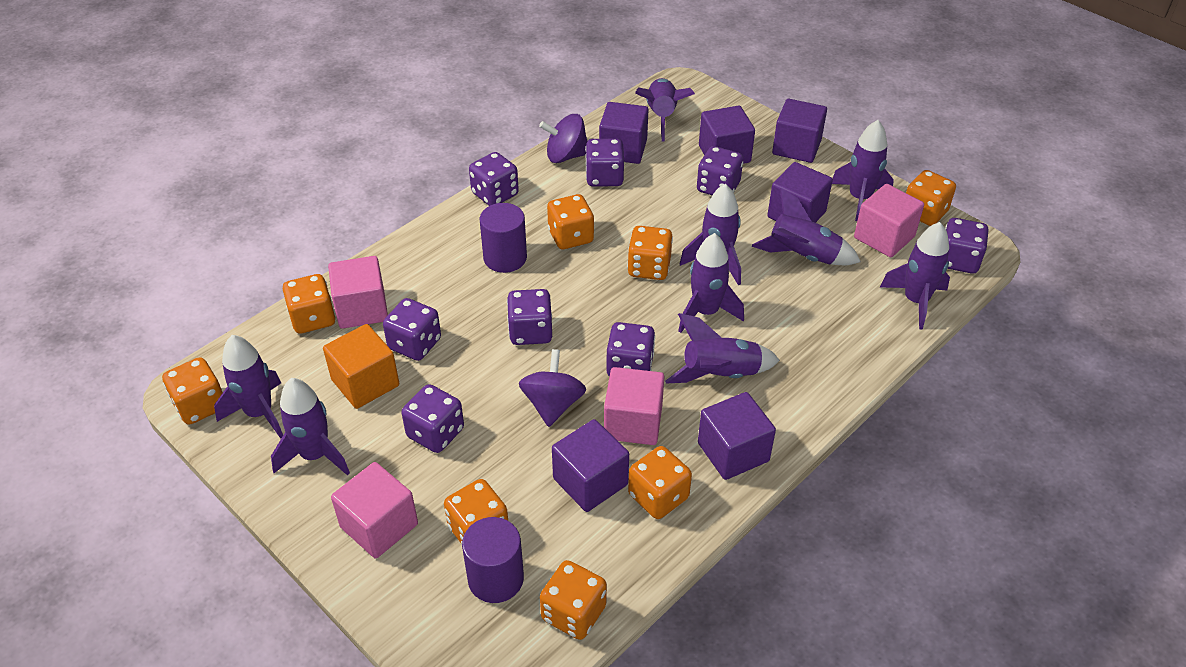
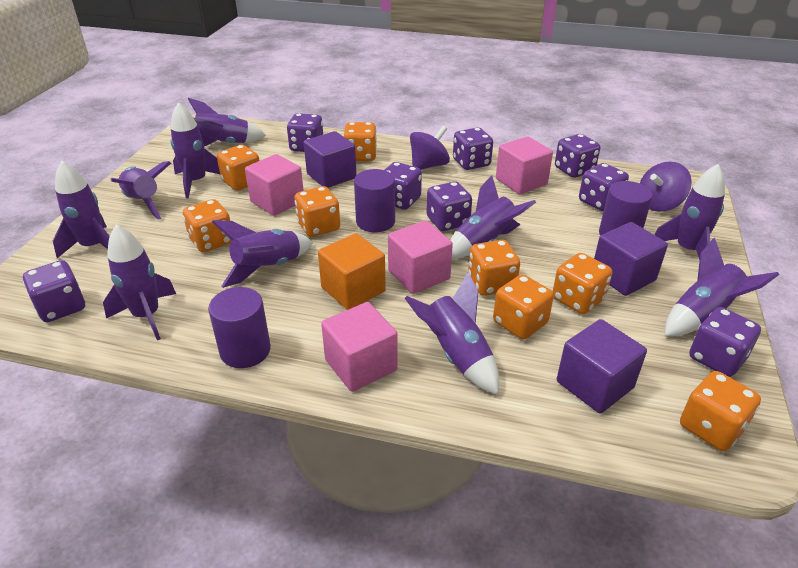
purple cube: 6 -> 3
purple cylinder: 2 -> 3
purple rocket: 9 -> 10

